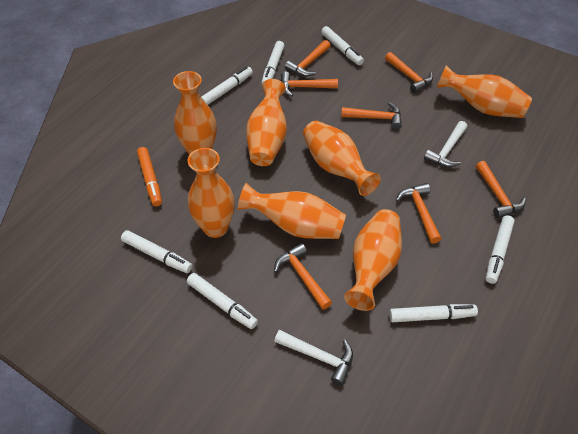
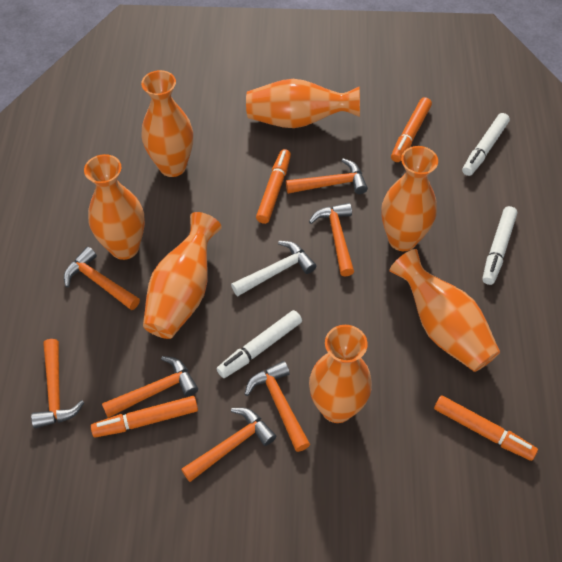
orange marker: 1 -> 4
white hammer: 2 -> 1
white marker: 7 -> 3

